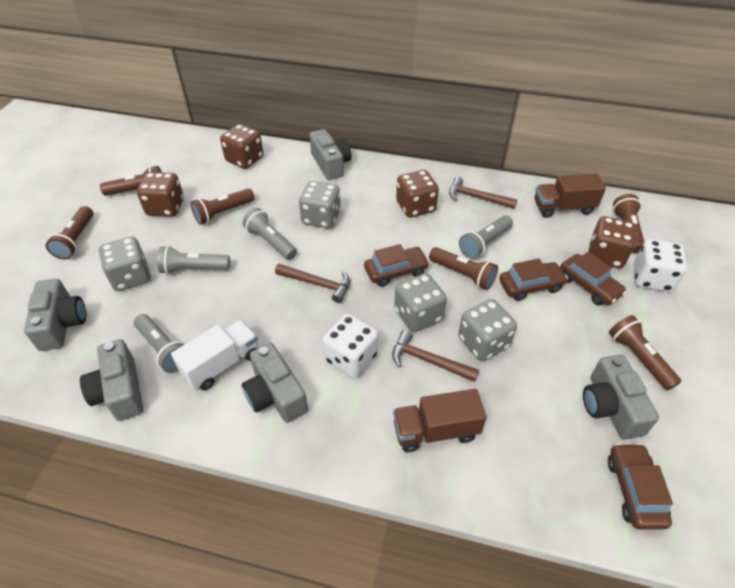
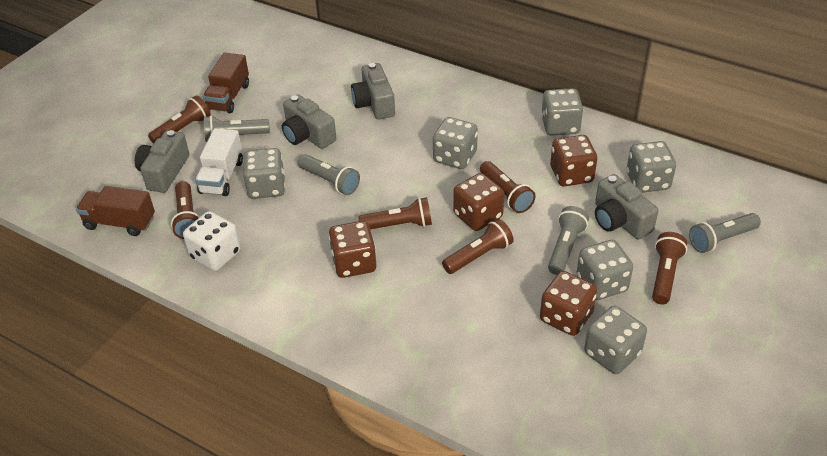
brown car: 4 -> 0
brown hammer: 3 -> 0
grey camera: 5 -> 4
grey dice: 4 -> 6
white dice: 2 -> 1

